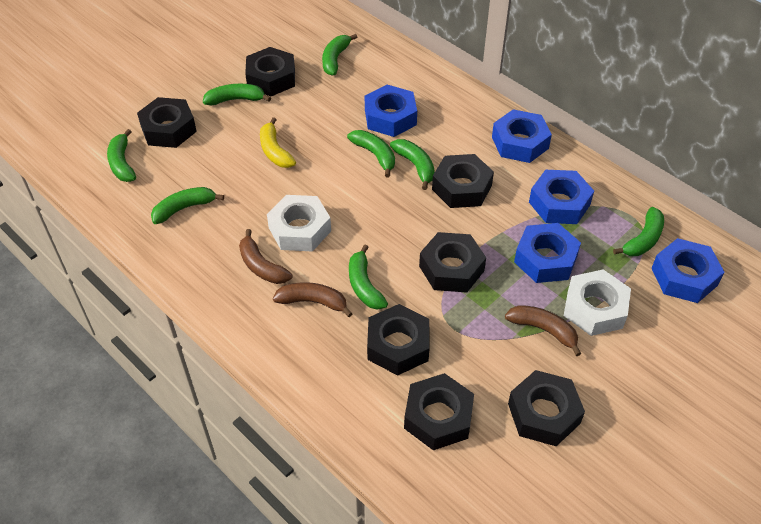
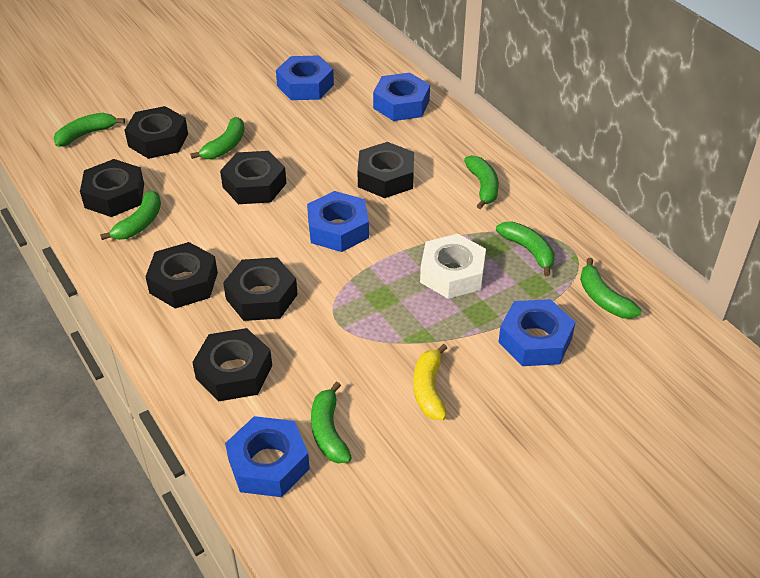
brown banana: 3 -> 0
green banana: 8 -> 7
white nut: 2 -> 1

